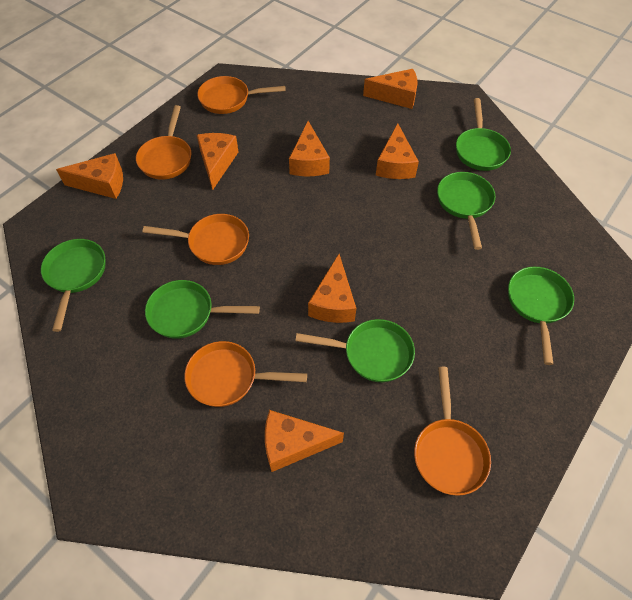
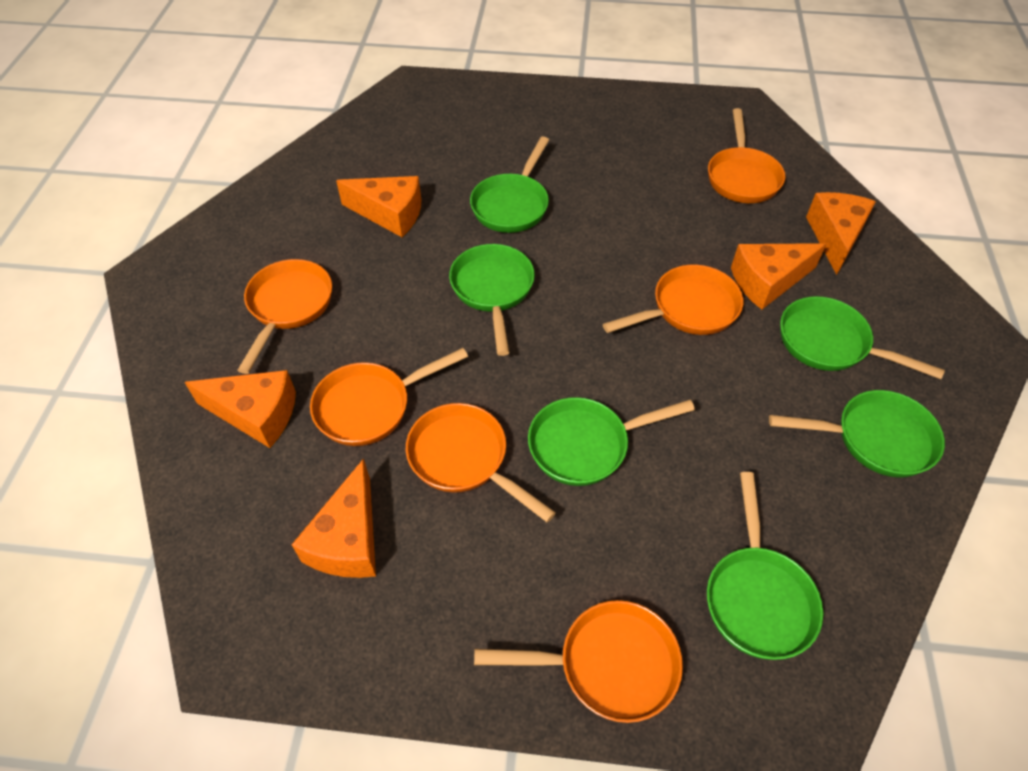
orange cheese: 7 -> 5
orange pan: 5 -> 6

